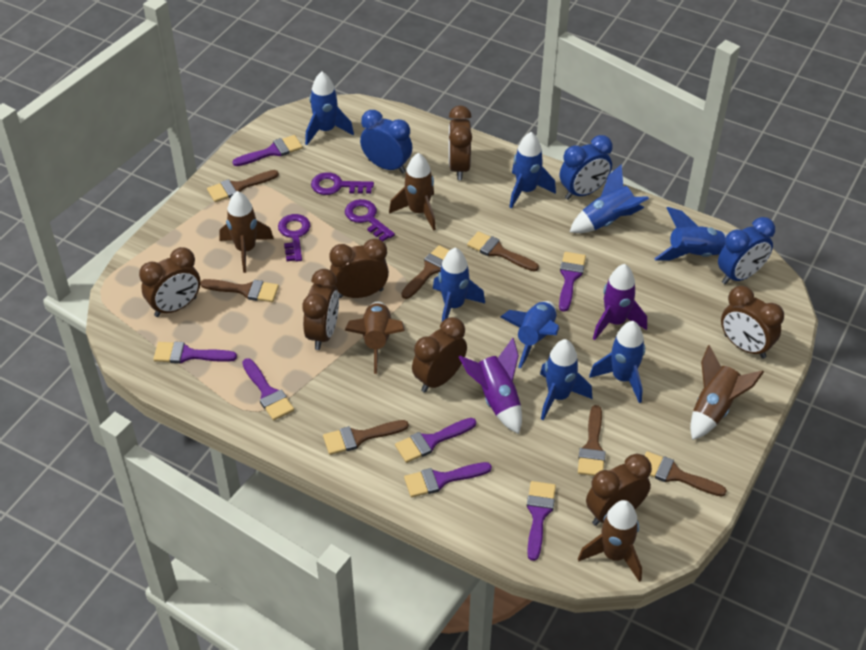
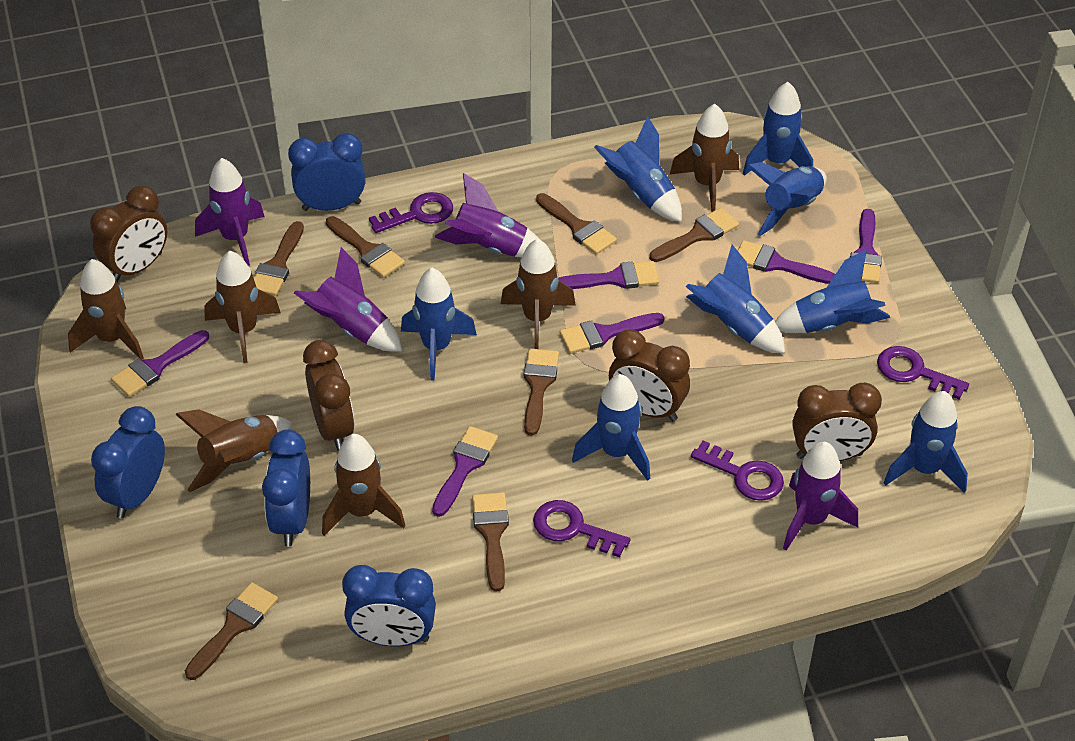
blue clock: 3 -> 4
brown clock: 7 -> 4
brown rocket: 5 -> 6
purple brush: 7 -> 6
purple key: 3 -> 4
purple rocket: 2 -> 4

